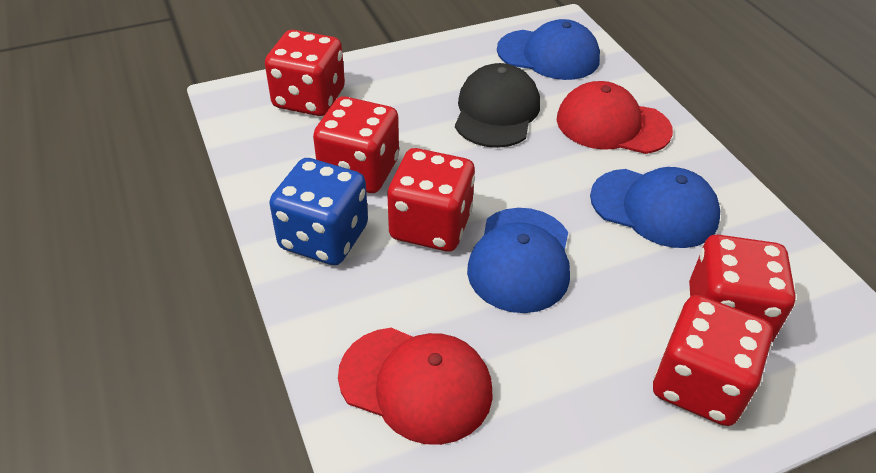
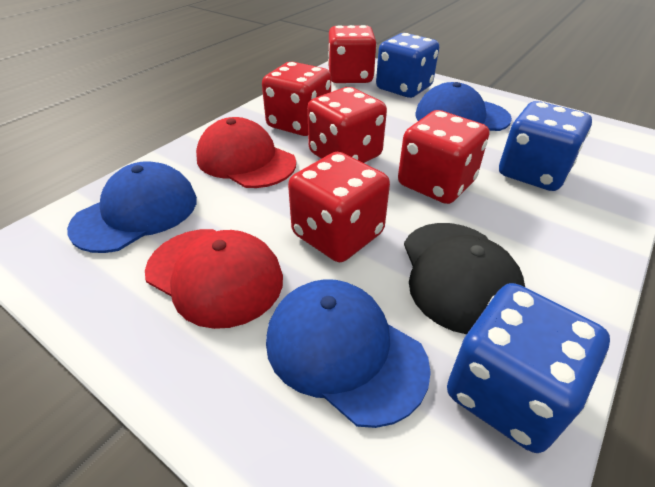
blue dice: 1 -> 3

